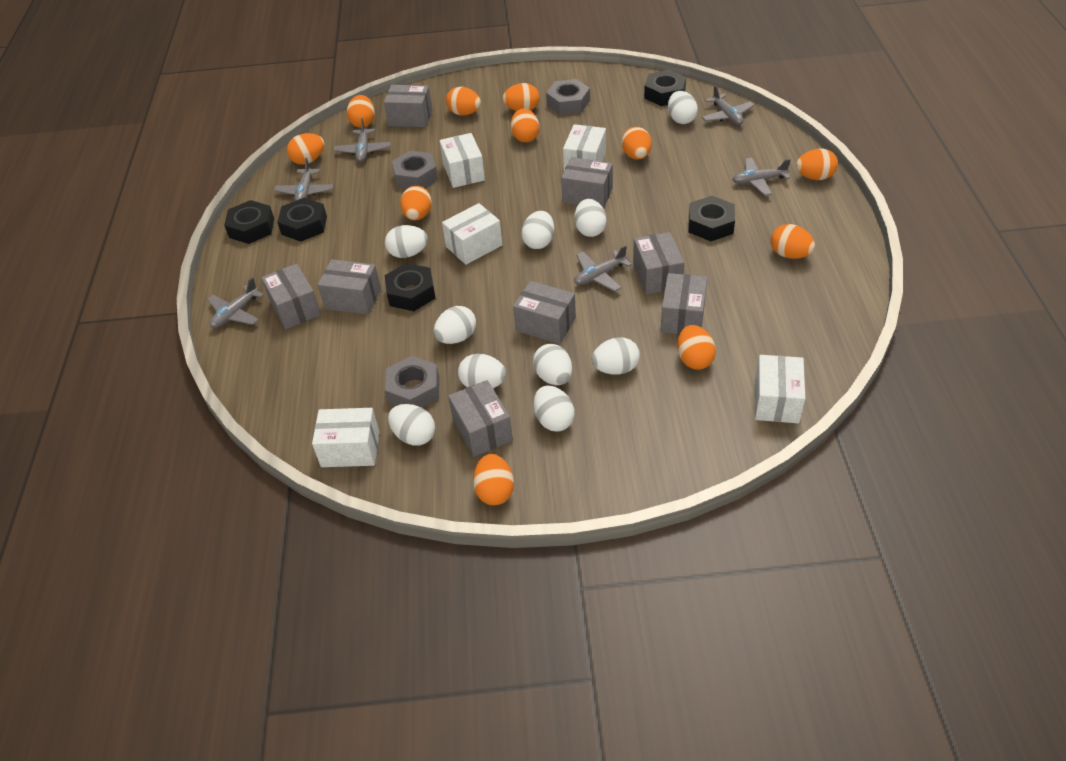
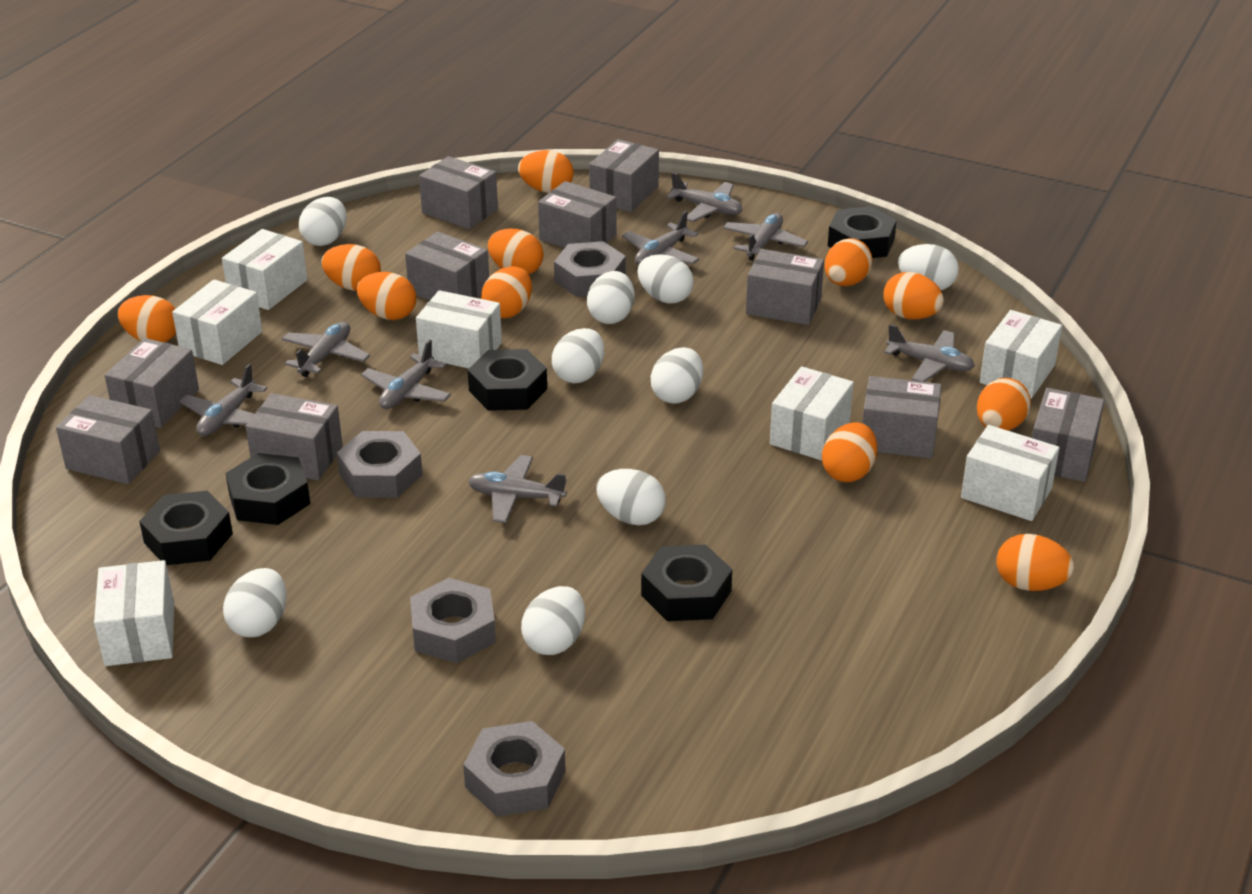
grey box: 8 -> 10
grey nut: 3 -> 4
grey plane: 6 -> 8
white box: 5 -> 7
white egg: 10 -> 9

